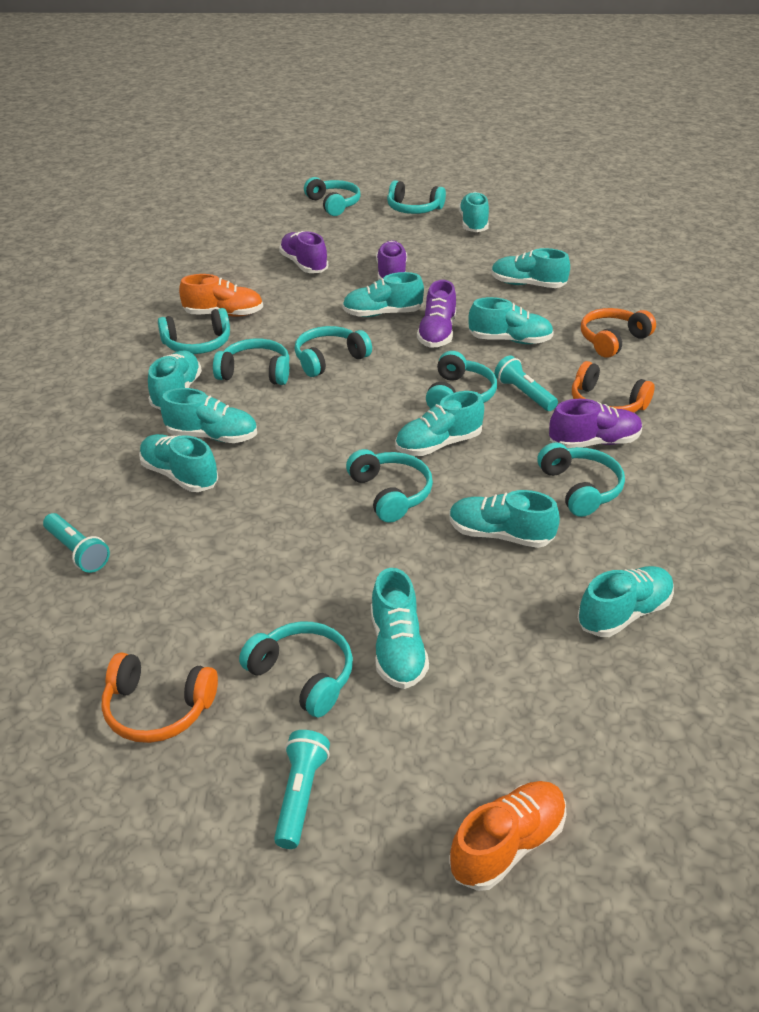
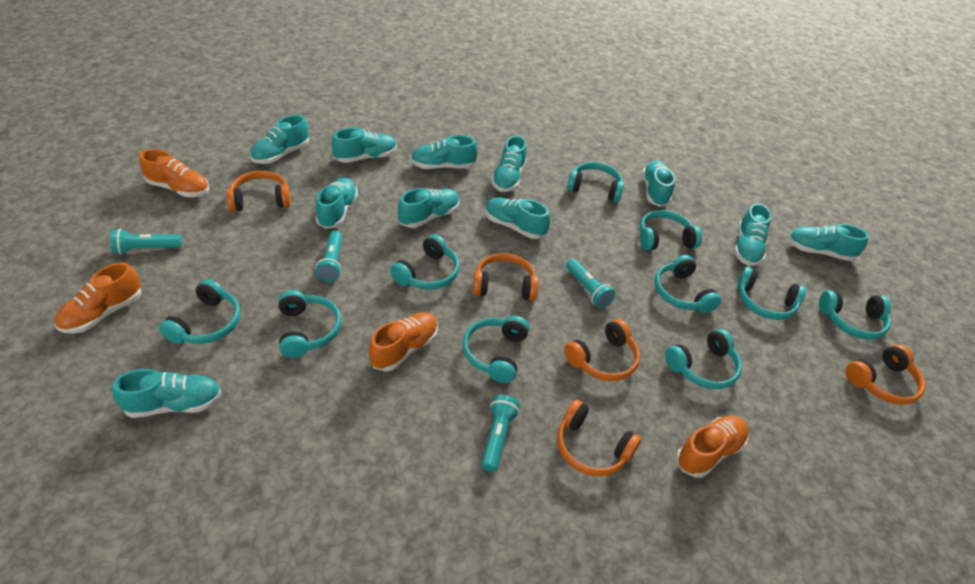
orange headphones: 3 -> 5
orange shoe: 2 -> 4
purple shoe: 4 -> 0
turquoise flashlight: 3 -> 4
turquoise headphones: 9 -> 10

